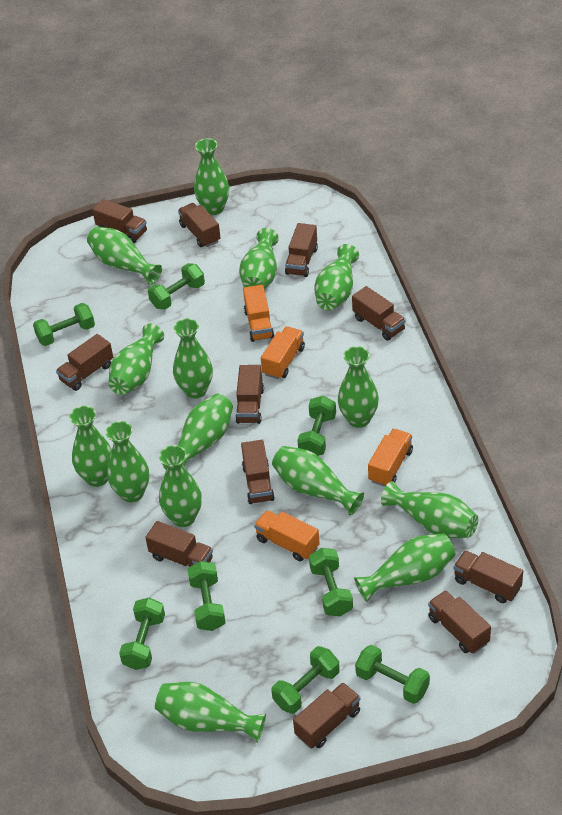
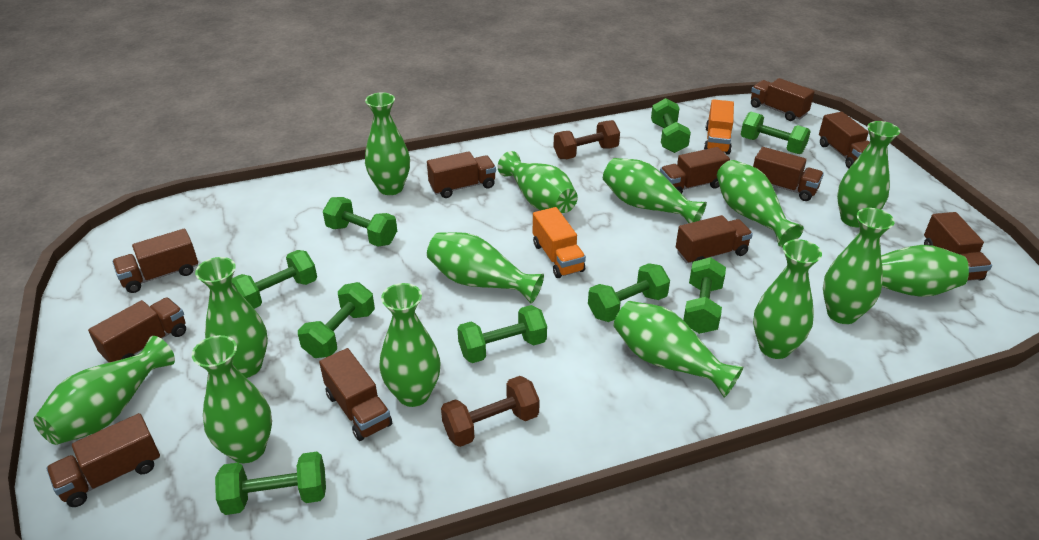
brown dumbbell: 0 -> 2
green dumbbell: 8 -> 9
green vase: 15 -> 14
orange truck: 4 -> 2

